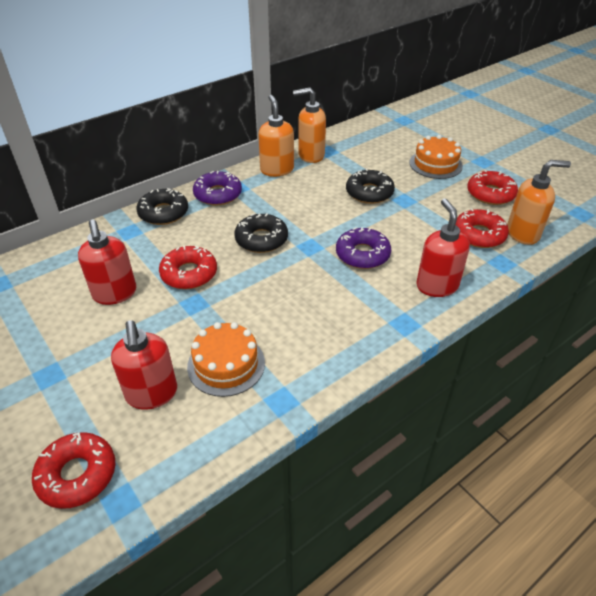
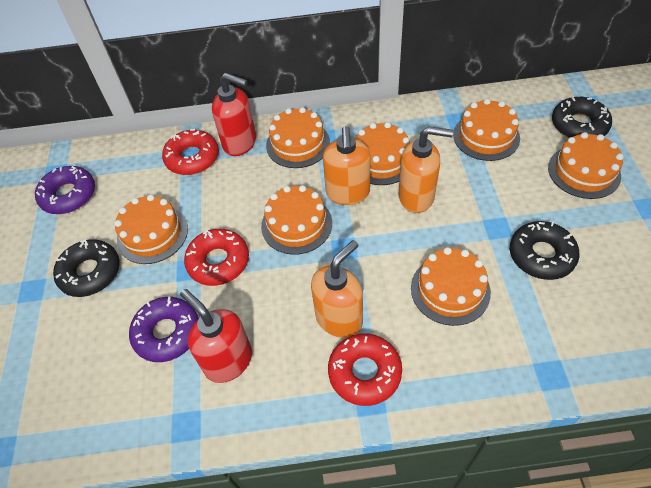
orange cake: 2 -> 7
red donut: 4 -> 3
red soap dispenser: 3 -> 2

